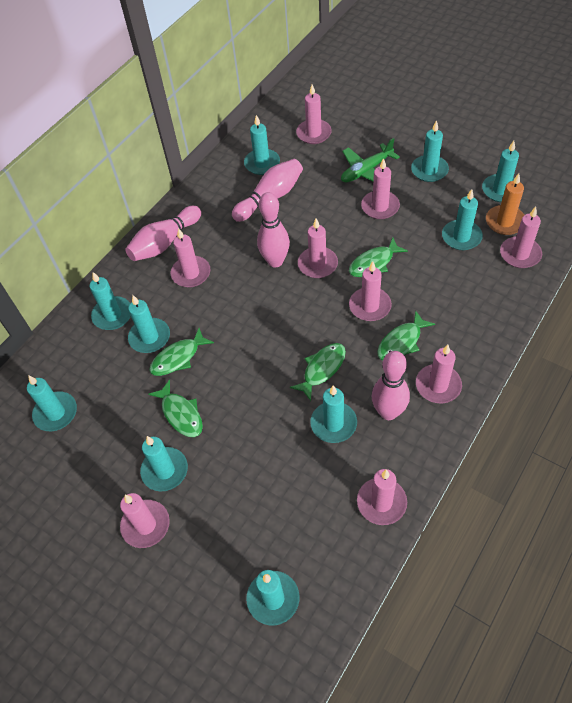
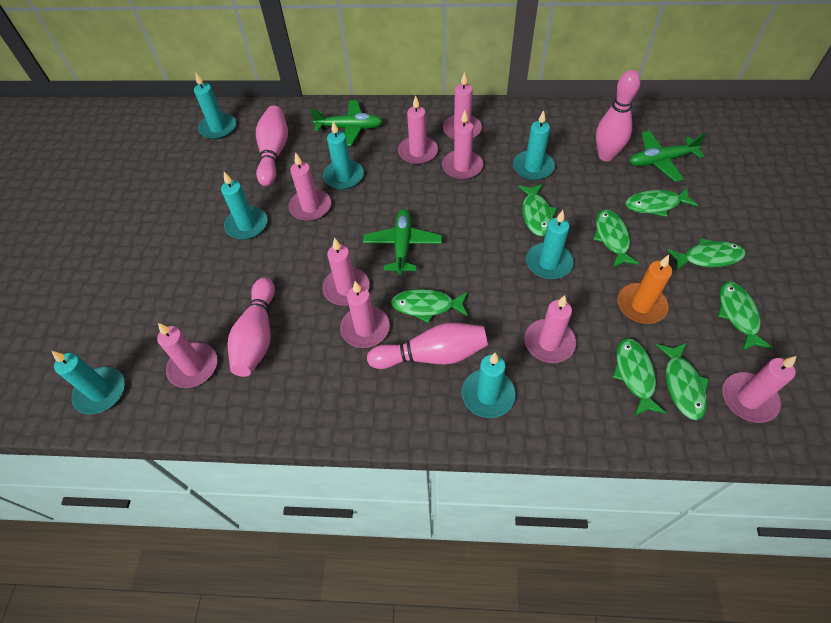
green fish: 5 -> 8
green plane: 1 -> 3
turquoise candle: 10 -> 7

